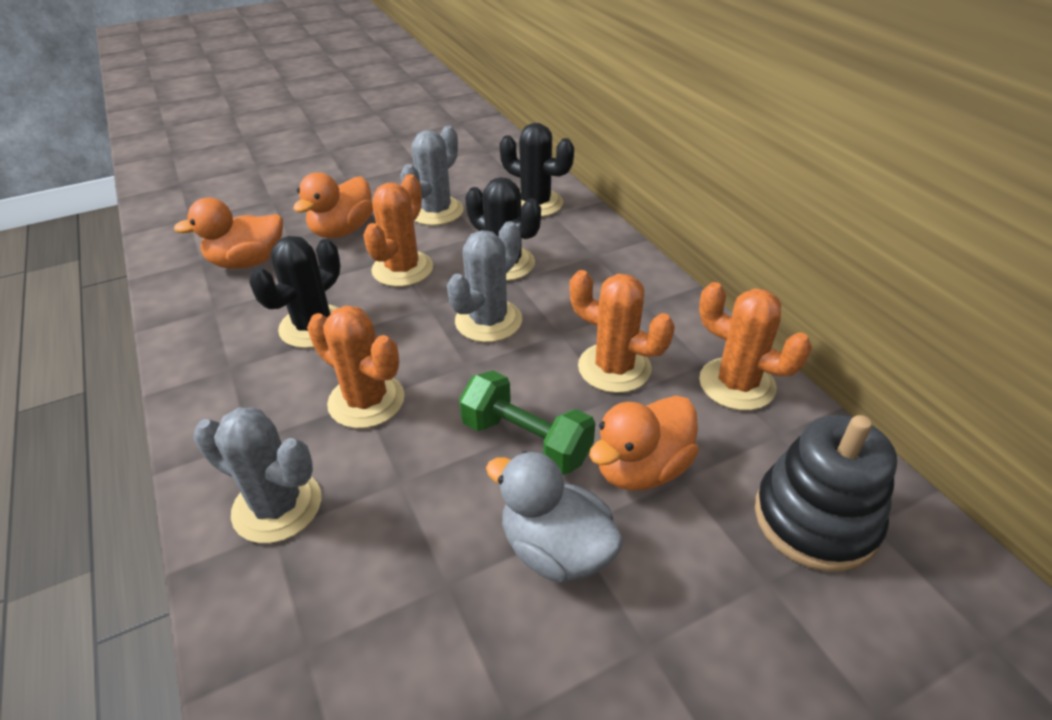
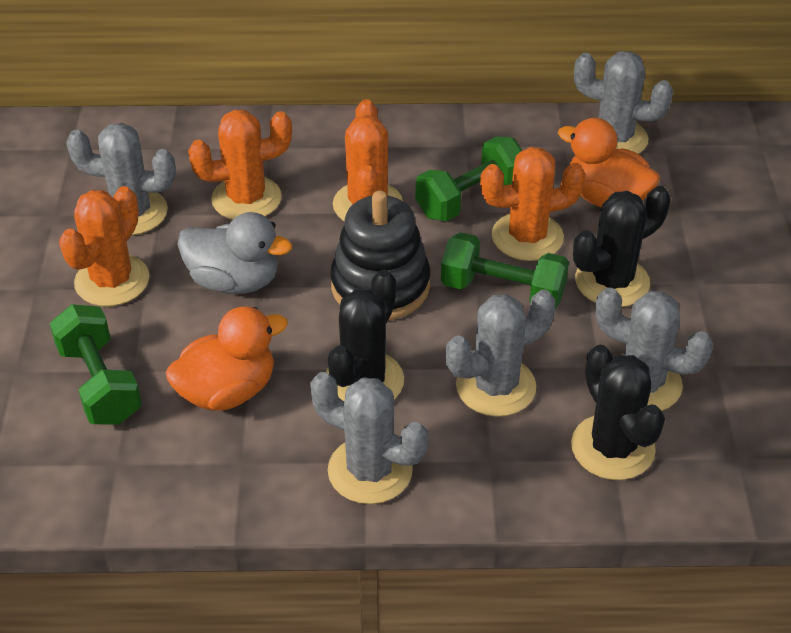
green dumbbell: 1 -> 3
grey cactus: 3 -> 5
orange duck: 3 -> 2

